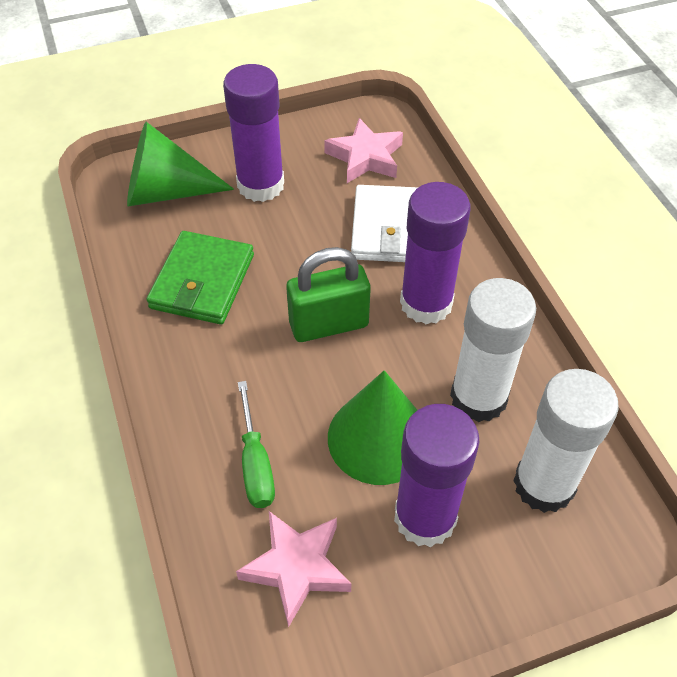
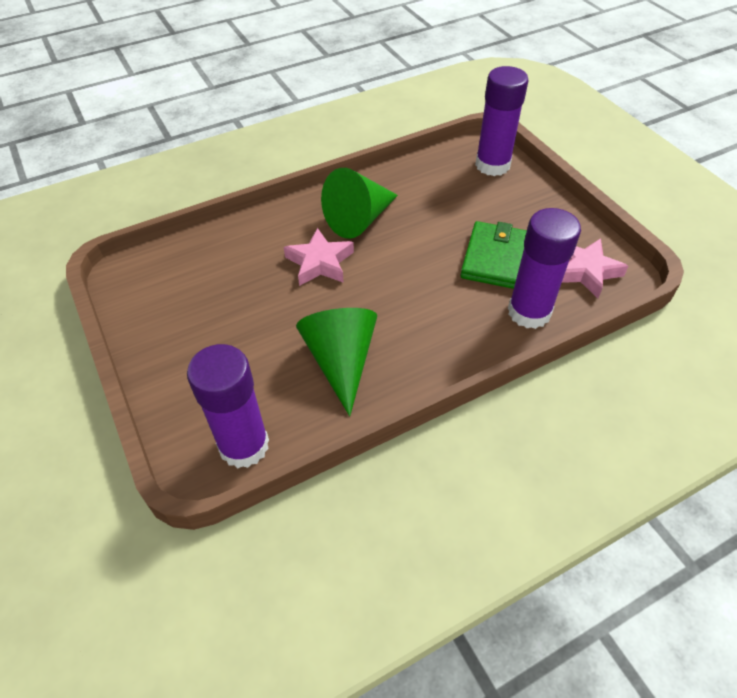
green padlock: 1 -> 0
green screwdriver: 1 -> 0
white glue stick: 2 -> 0
white wallet: 1 -> 0

